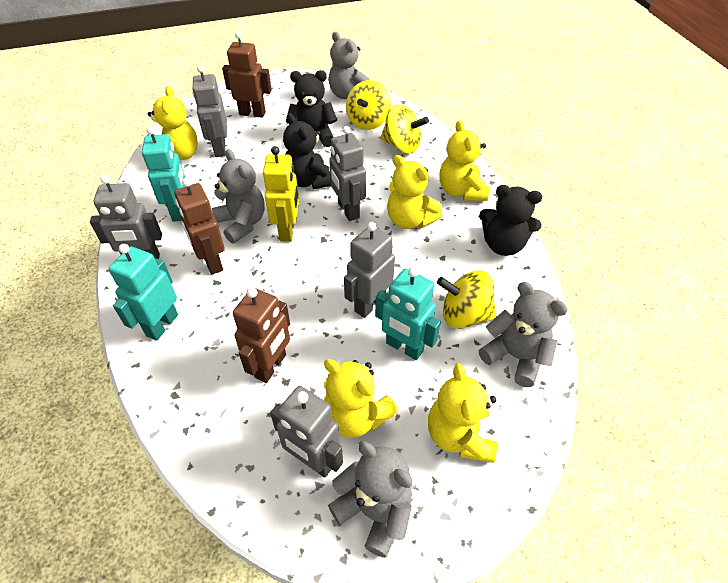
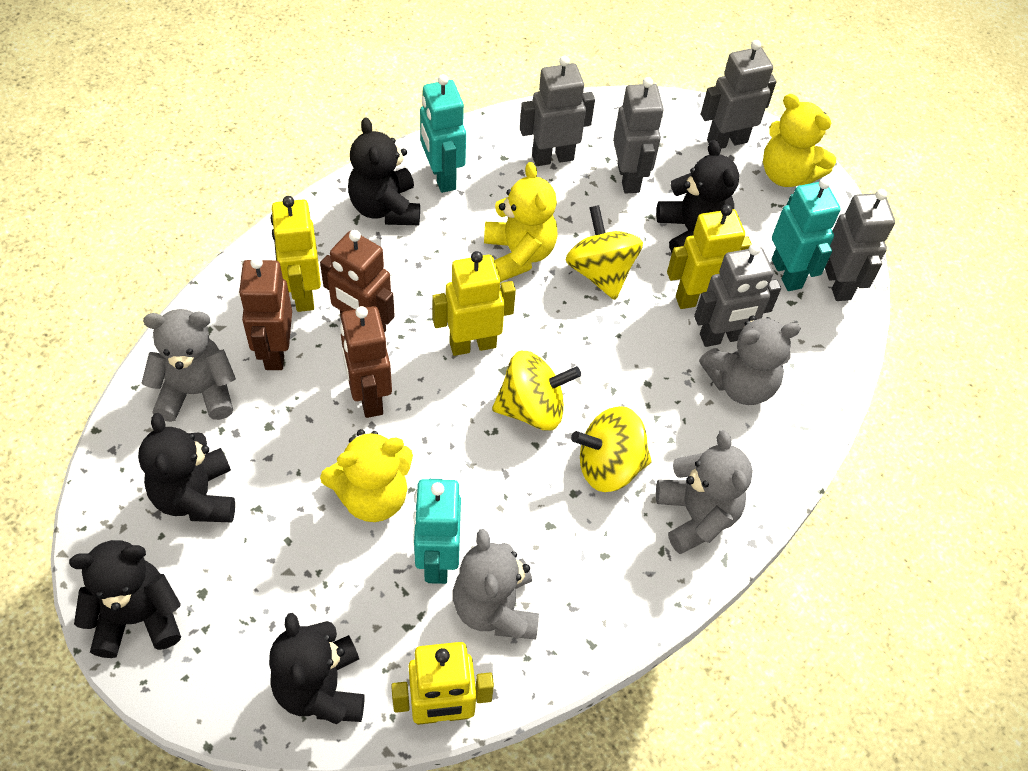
black teddy bear: 3 -> 5
yellow robot: 1 -> 4
yellow teddy bear: 5 -> 3

